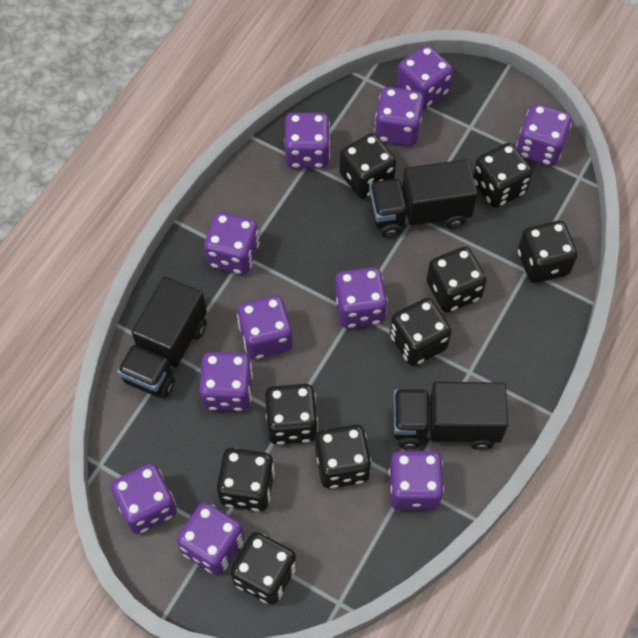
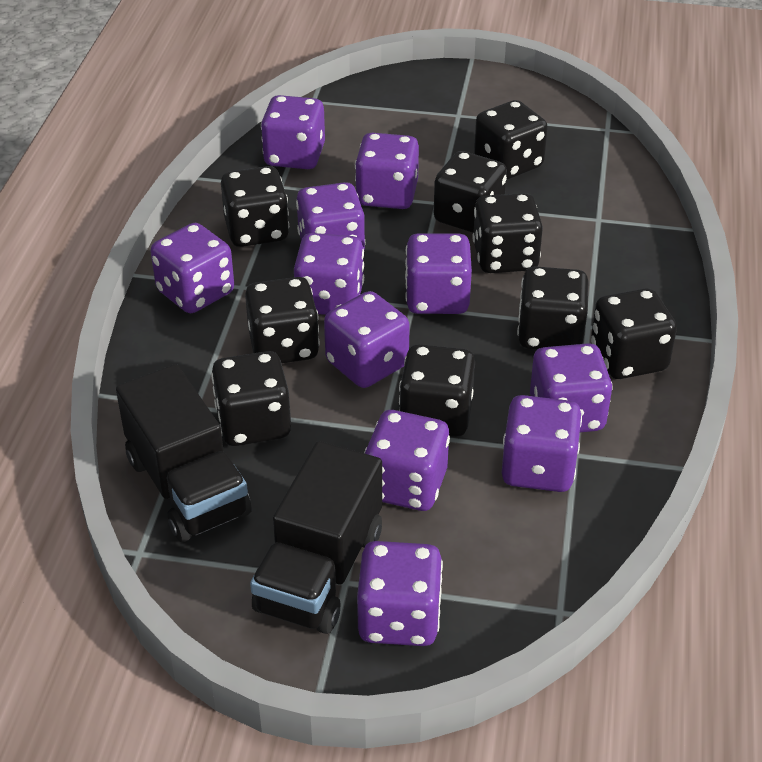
black truck: 3 -> 2

